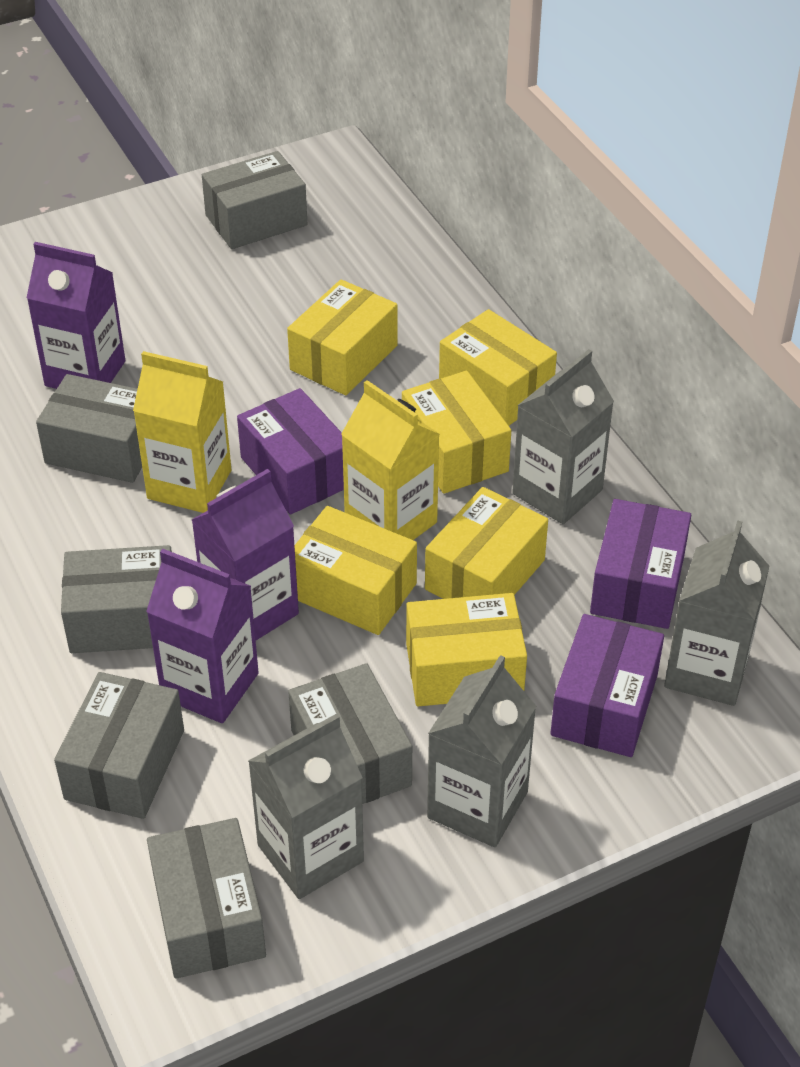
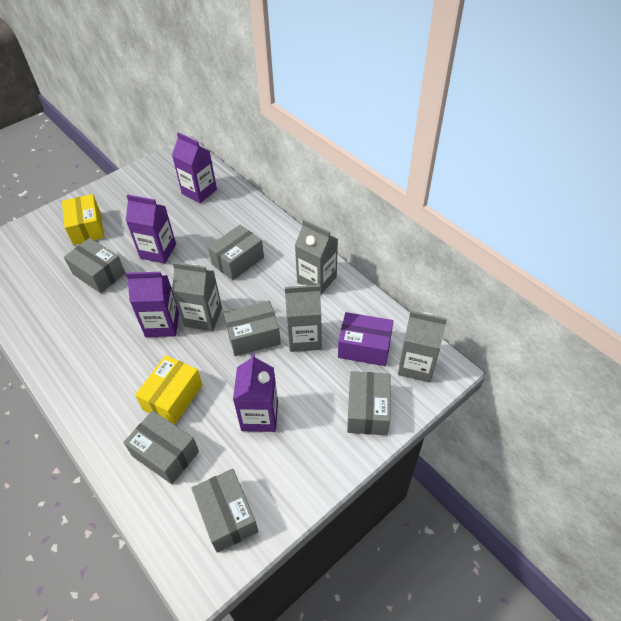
purple box: 3 -> 1
purple carton: 3 -> 4
yellow box: 6 -> 2
yellow carton: 2 -> 0

